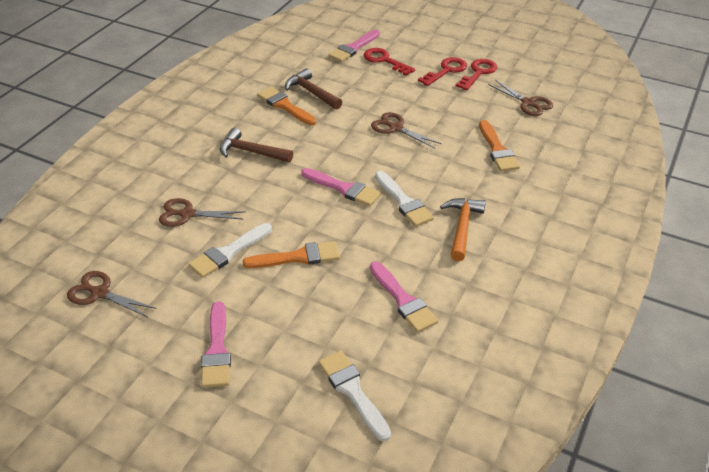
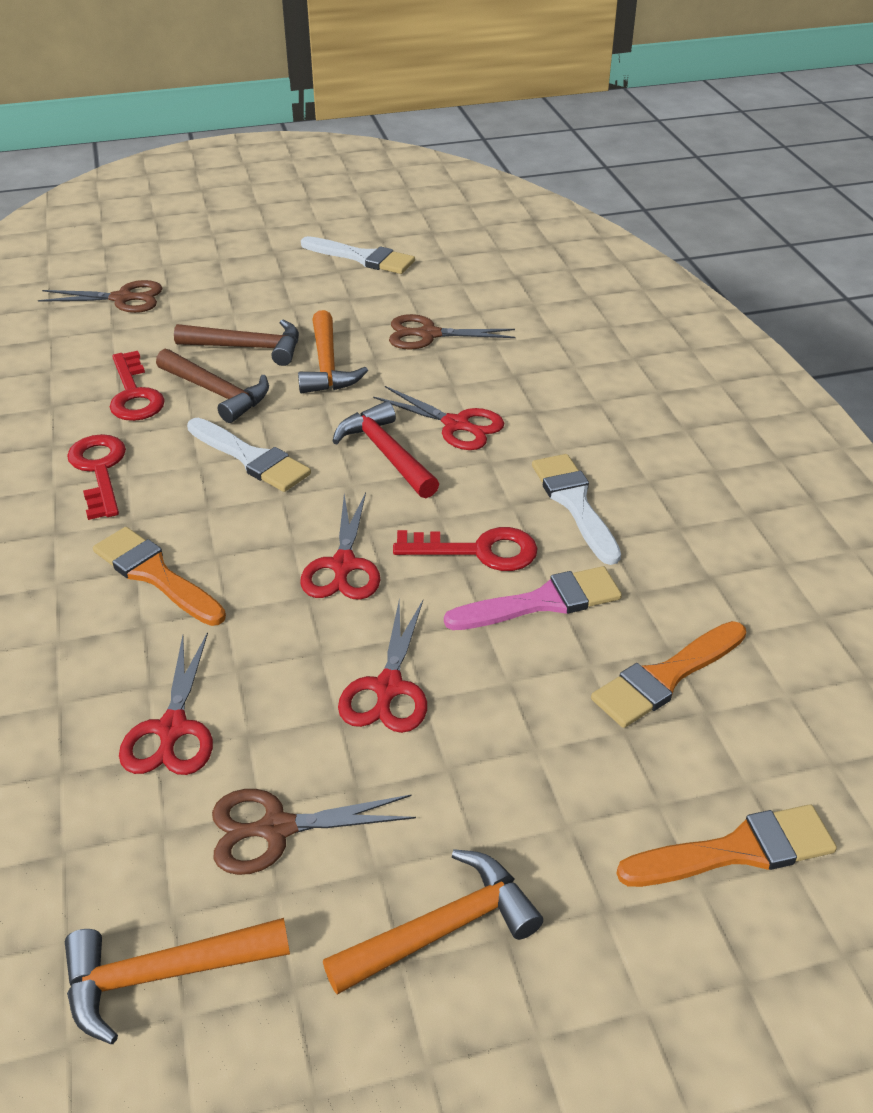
brown scissors: 4 -> 3
orange hammer: 1 -> 3
pink brush: 4 -> 1
red hammer: 0 -> 1
red scissors: 0 -> 4

